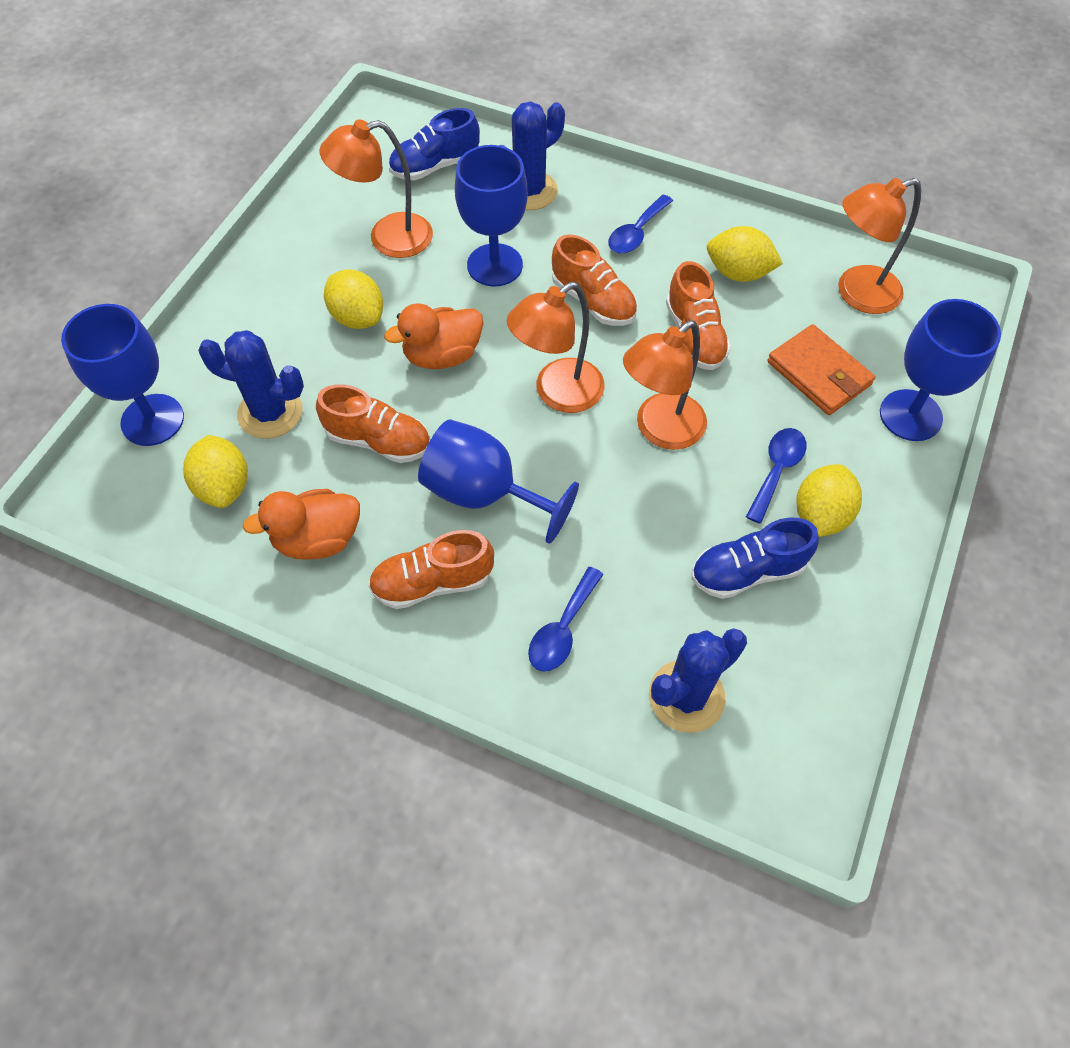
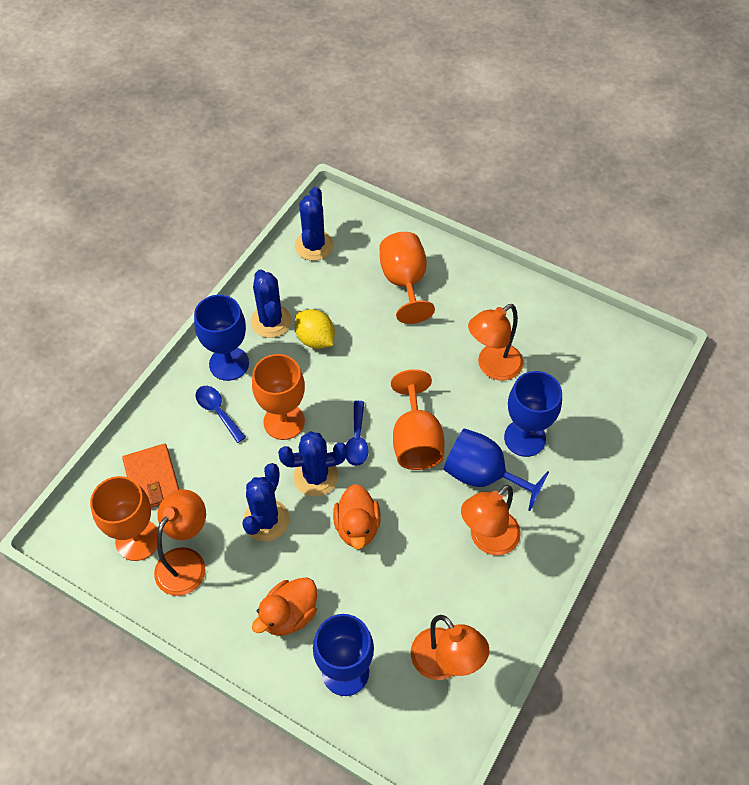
blue cactus: 3 -> 4
blue shoe: 2 -> 0
blue spoon: 3 -> 2
orange goblet: 0 -> 4
orange shoe: 4 -> 0
yellow lemon: 4 -> 1

